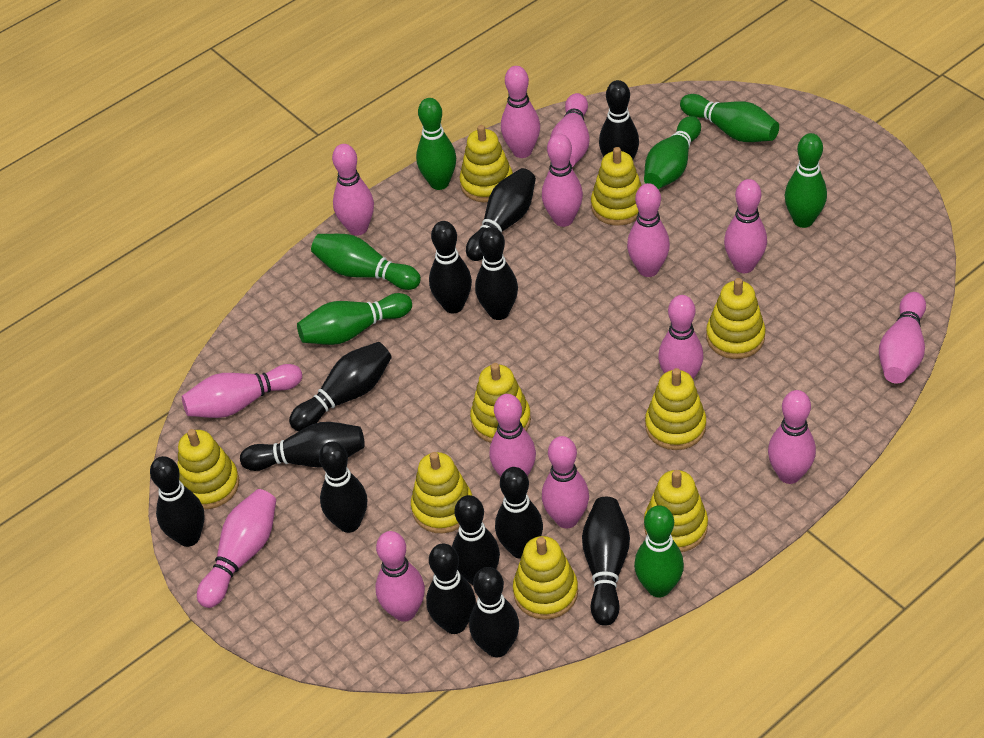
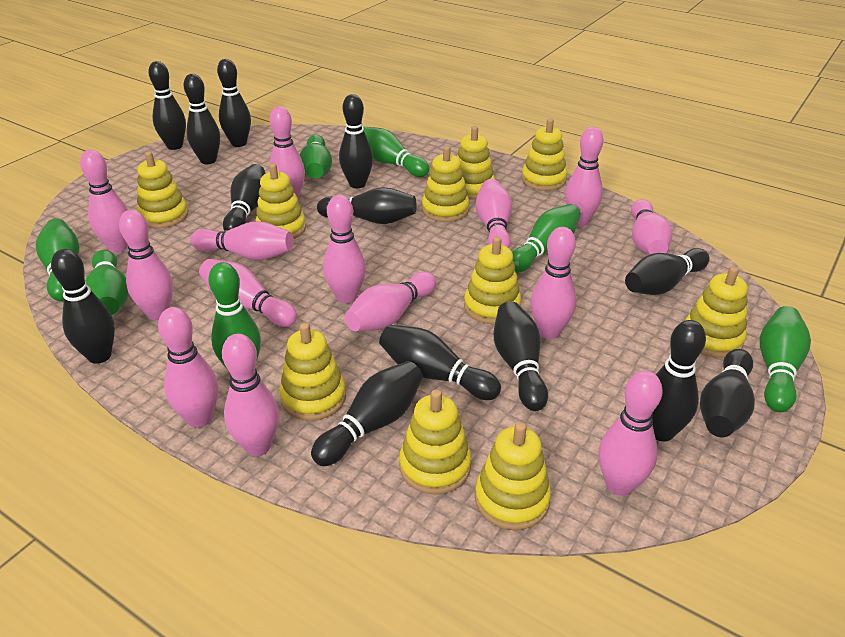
yellow stacking toy: 9 -> 10

